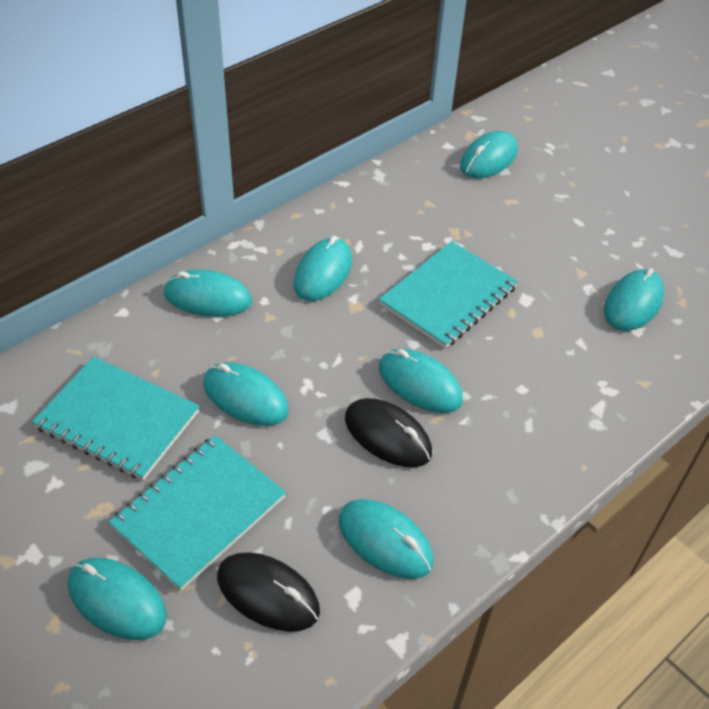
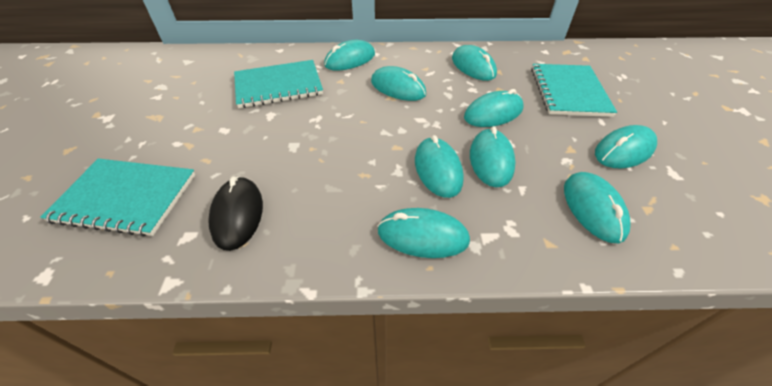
black mouse: 2 -> 1
turquoise mouse: 8 -> 9

